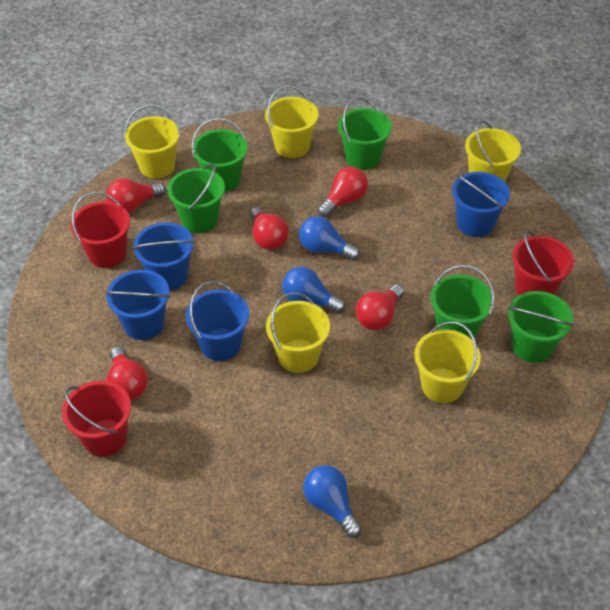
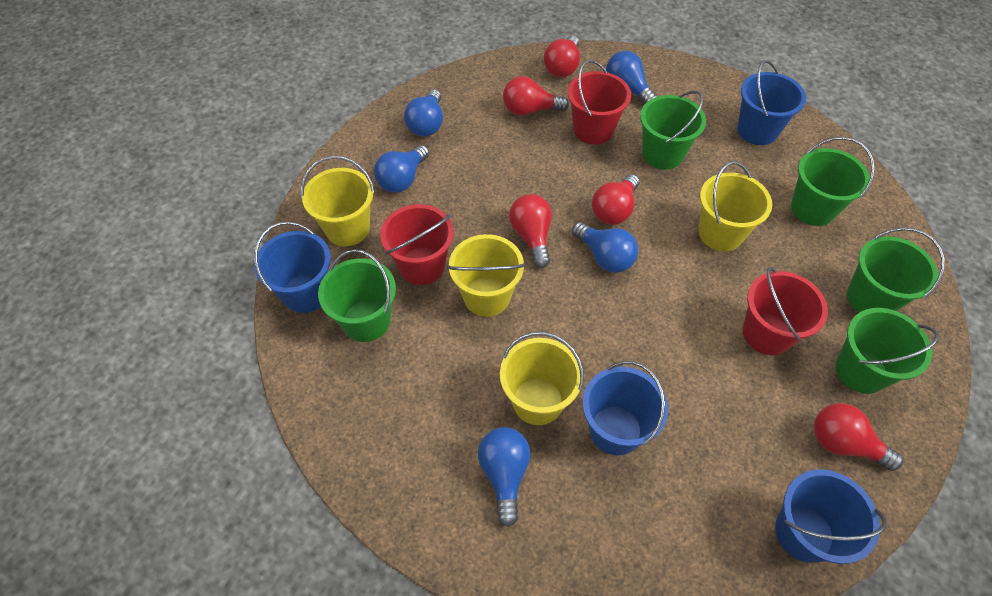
blue light bulb: 3 -> 5
yellow bucket: 5 -> 4

